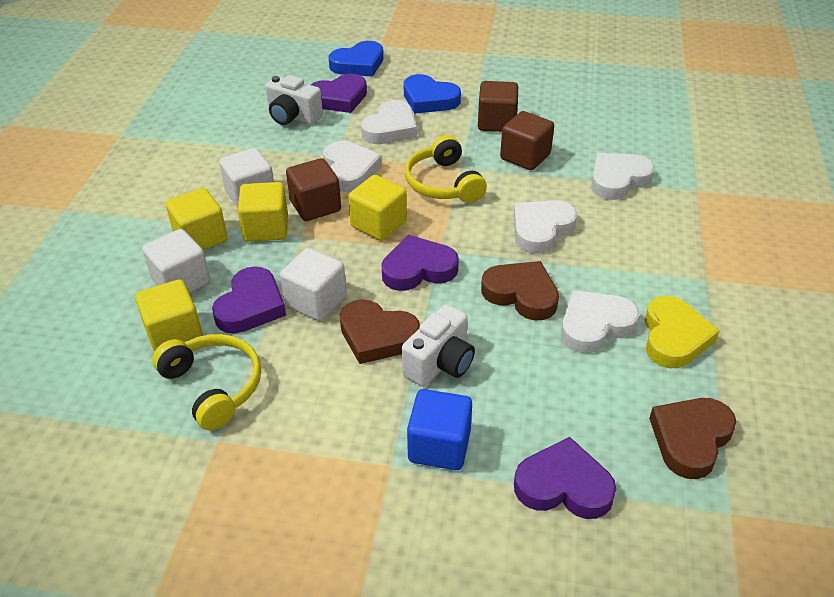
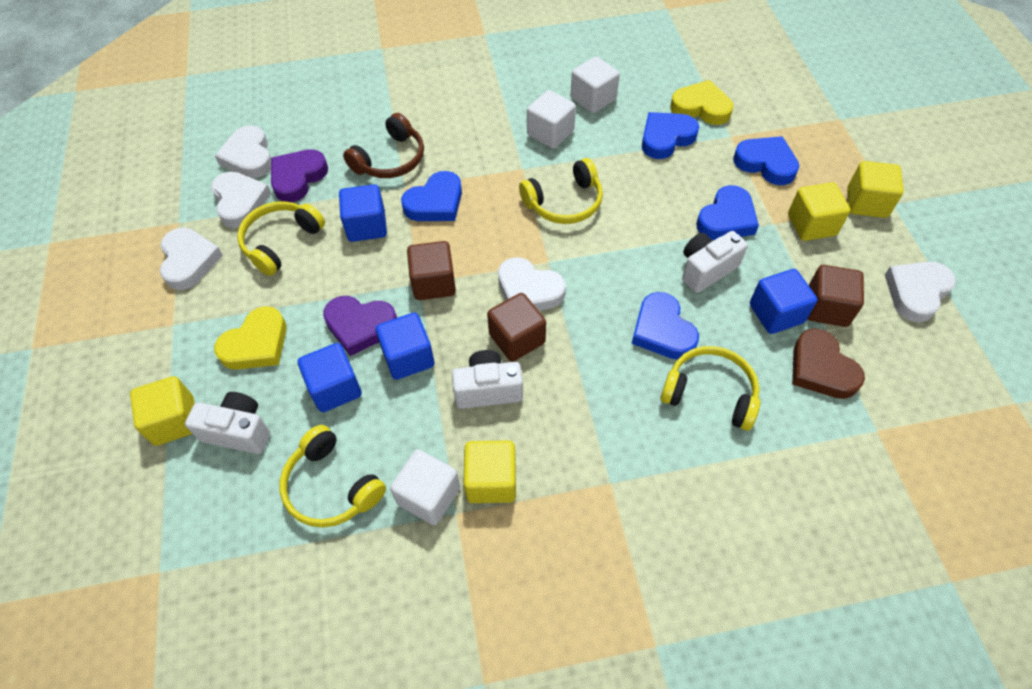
blue cube: 1 -> 4
blue heart: 2 -> 5
brown headphones: 0 -> 1
brown heart: 3 -> 1
purple heart: 4 -> 2
white camera: 2 -> 3
yellow headphones: 2 -> 4
yellow heart: 1 -> 2

